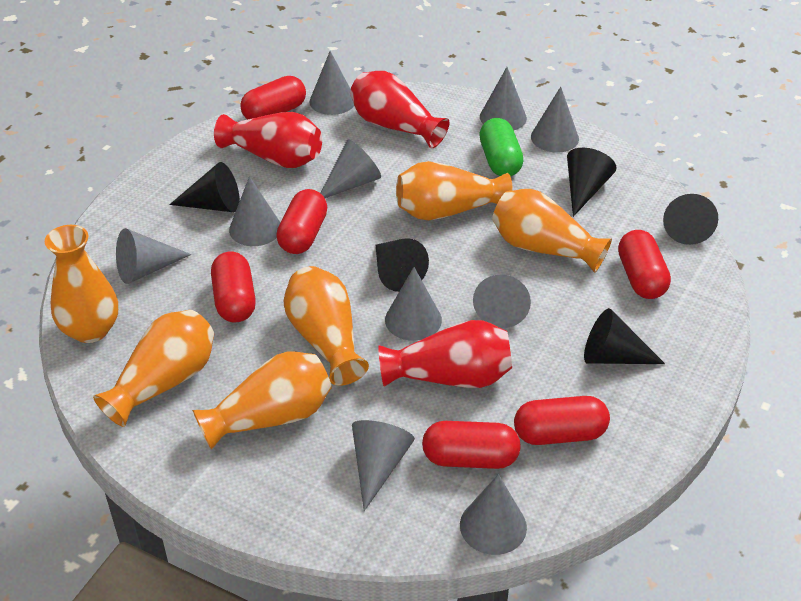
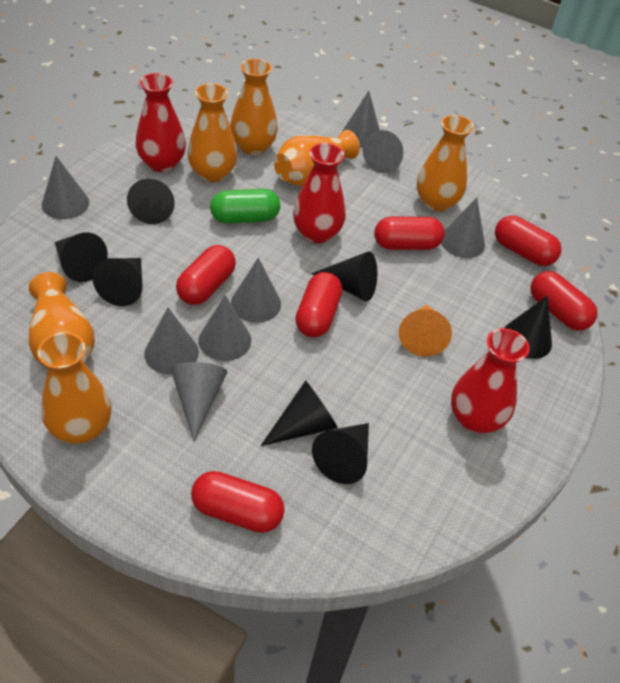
black cone: 5 -> 7
grey cone: 10 -> 8
orange cone: 0 -> 1

